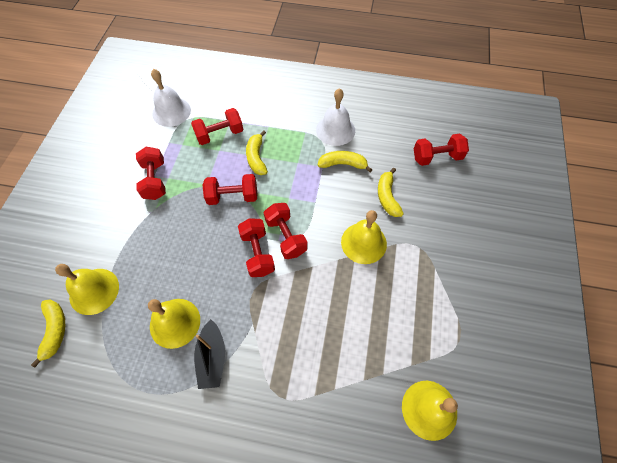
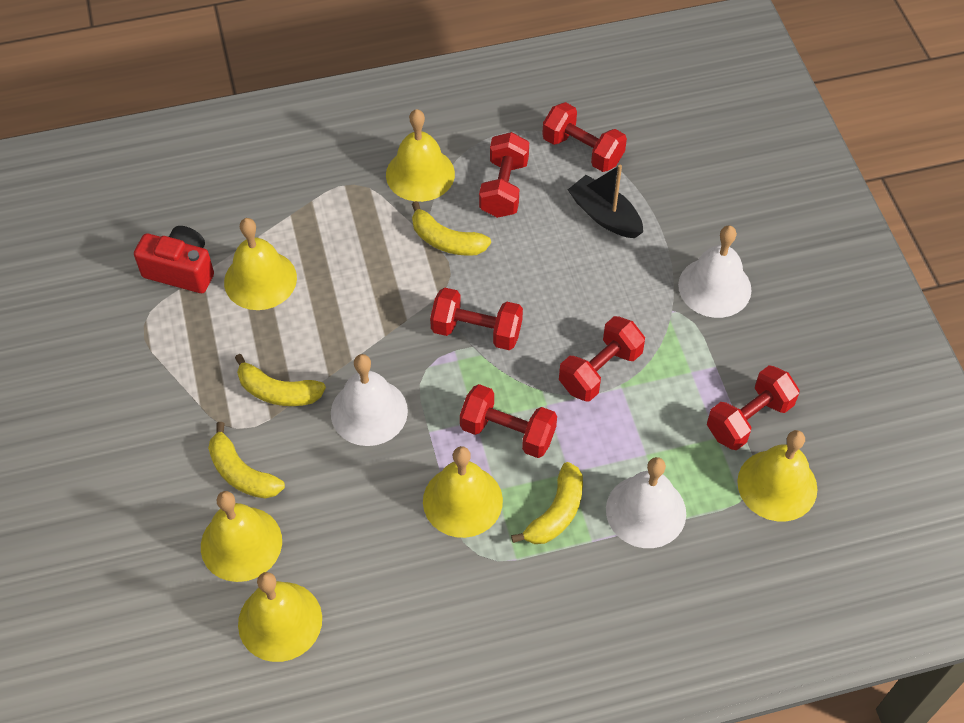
red camera: 0 -> 1
white bell: 2 -> 3
yellow bell: 4 -> 6

